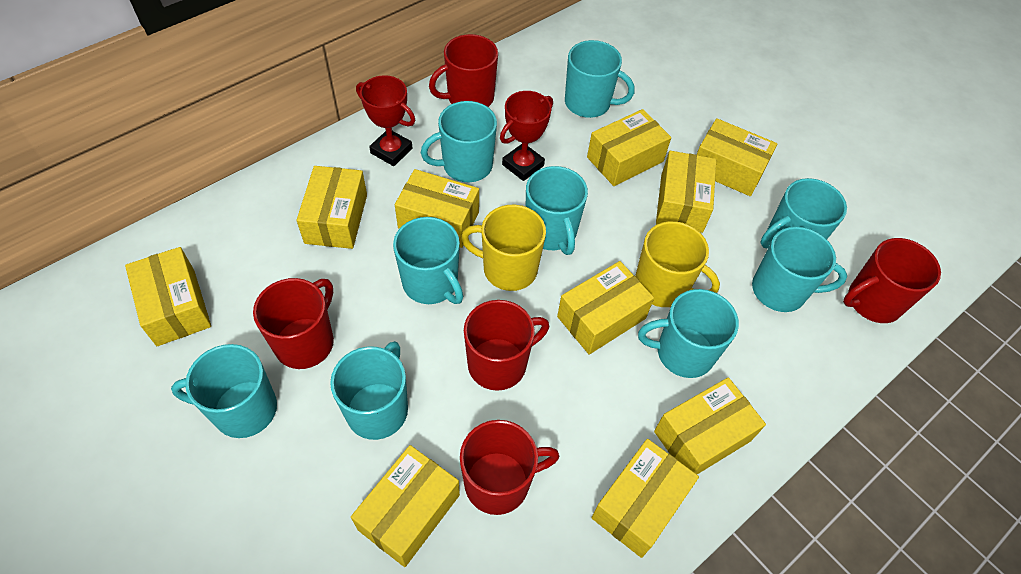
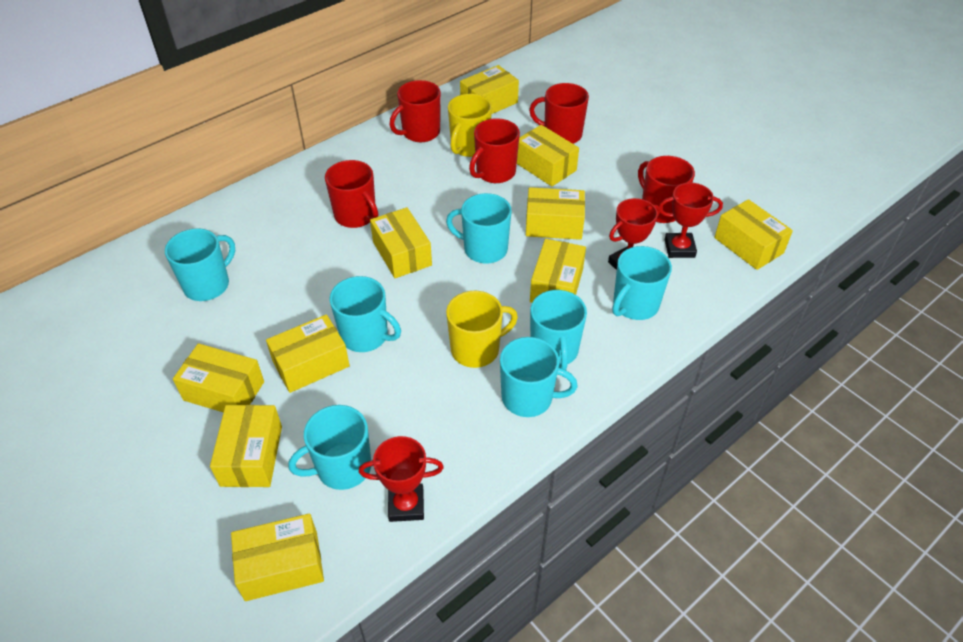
red trophy: 2 -> 3
turquoise mug: 9 -> 7

